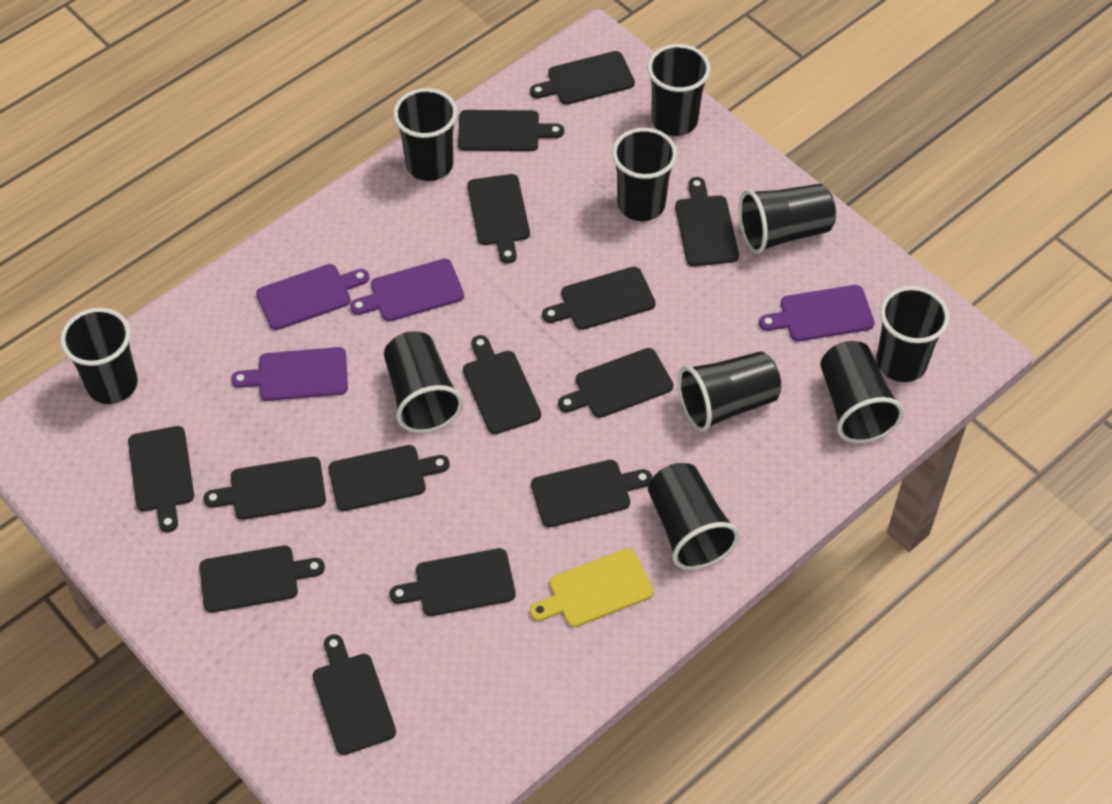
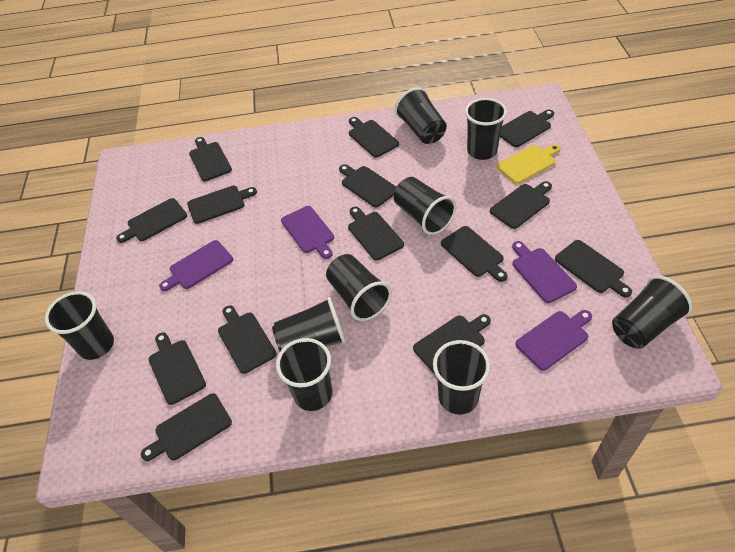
black cup: 10 -> 9

